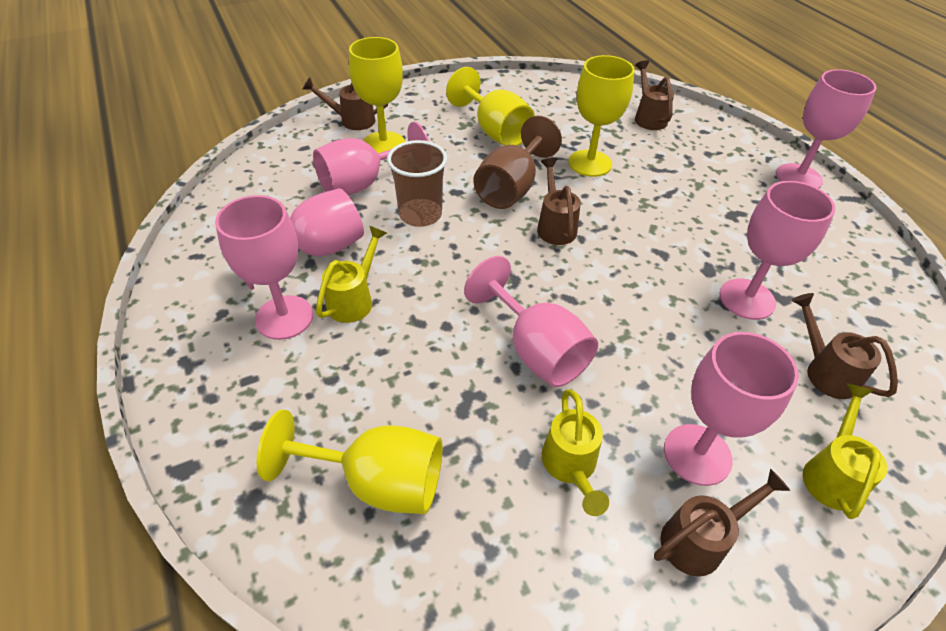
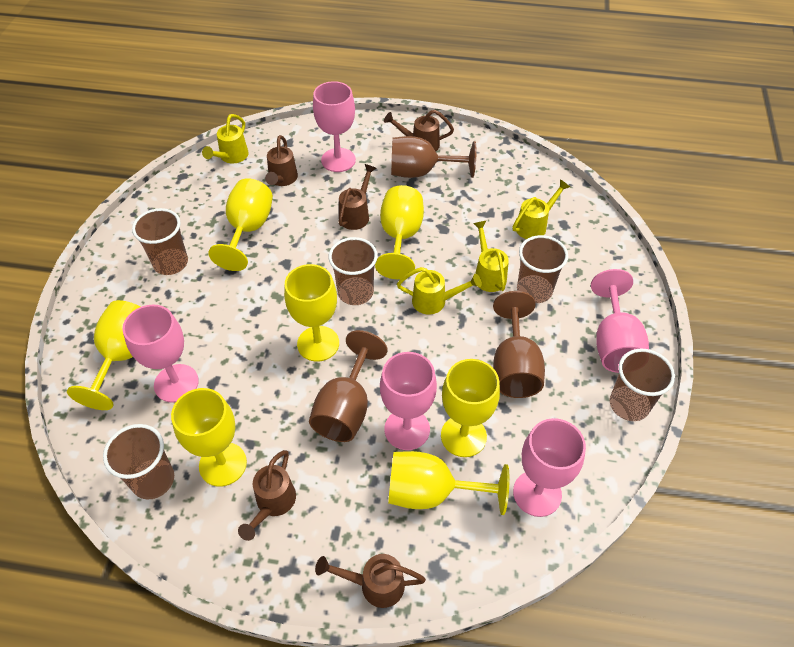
brown cup: 1 -> 5
brown goblet: 1 -> 3
pink goblet: 7 -> 5
yellow goblet: 4 -> 7
yellow watering can: 3 -> 4

